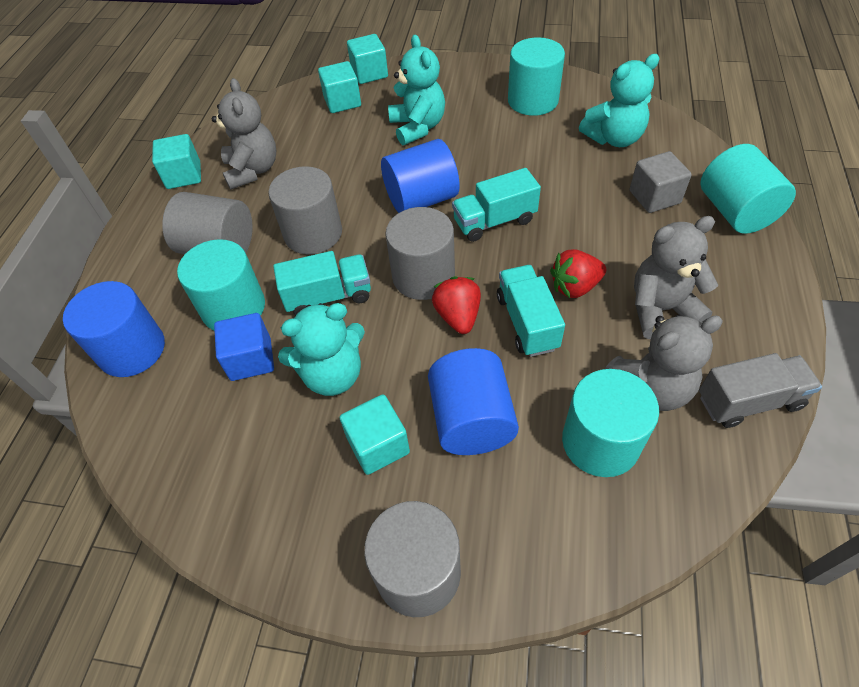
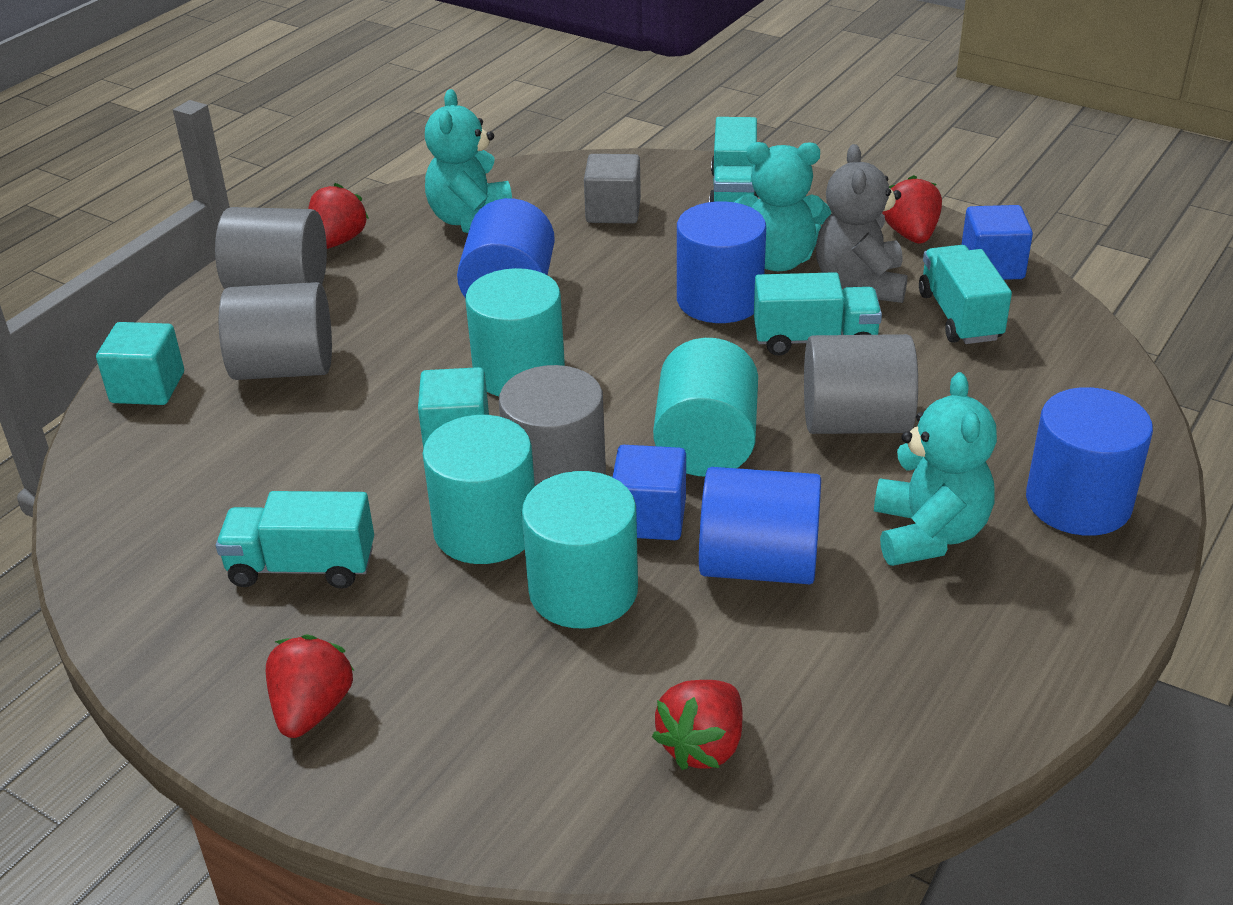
blue cube: 1 -> 2
blue cylinder: 3 -> 4
grey teddy bear: 3 -> 1
grey truck: 1 -> 0
red strawberry: 2 -> 4
turquoise cube: 4 -> 2
turquoise truck: 3 -> 4

